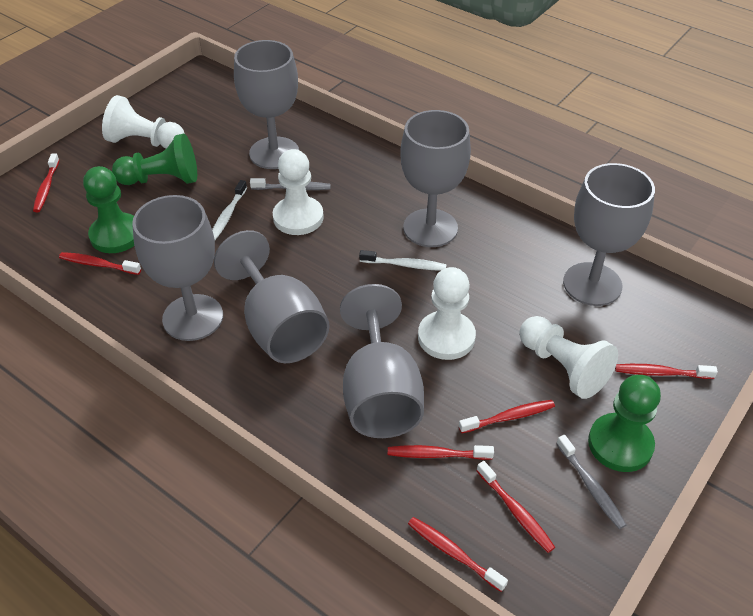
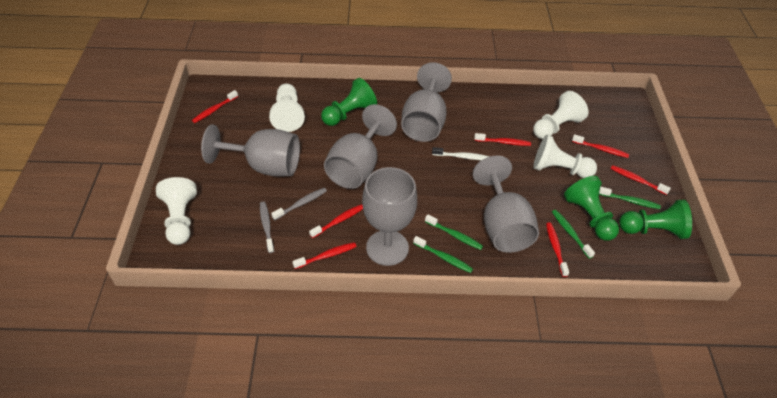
green toothbrush: 0 -> 4
grey goblet: 6 -> 5
white toothbrush: 2 -> 1

